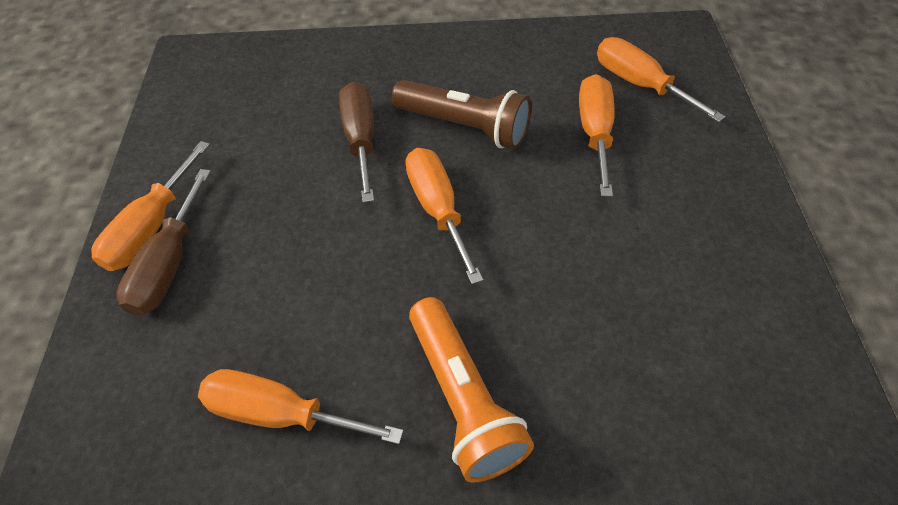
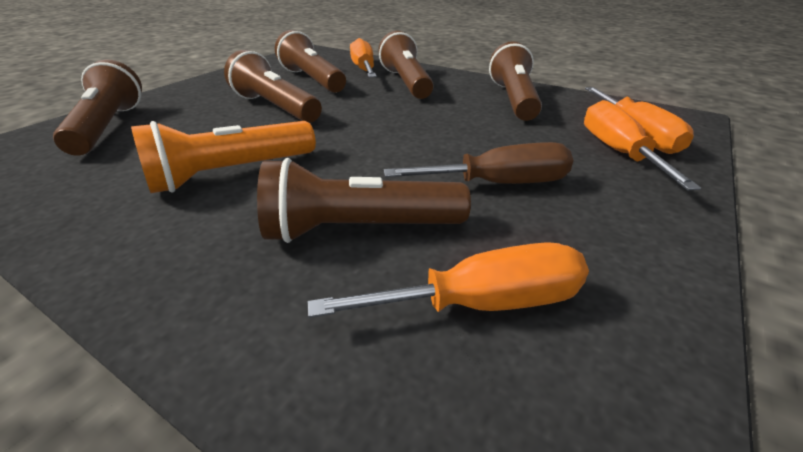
brown flashlight: 1 -> 6
brown screwdriver: 2 -> 1
orange screwdriver: 5 -> 4

